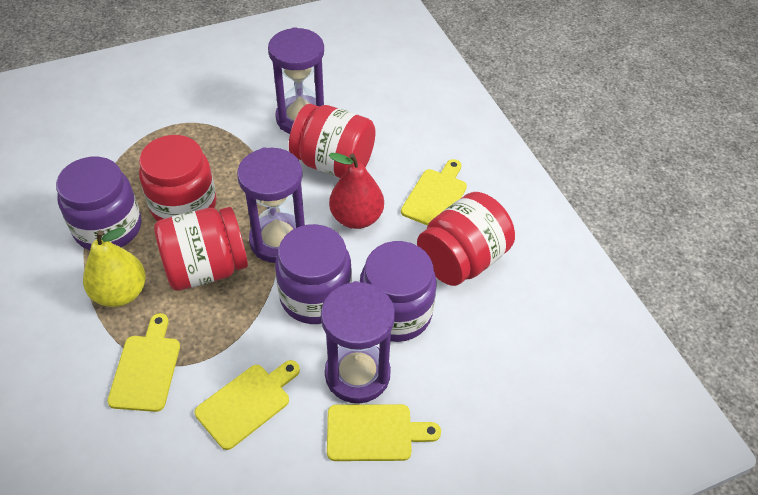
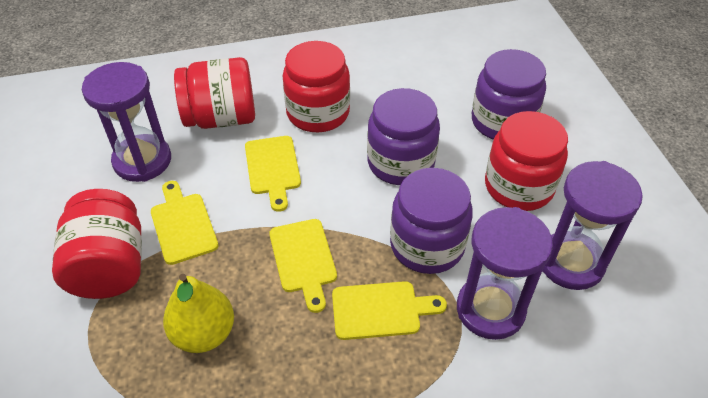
red pear: 1 -> 0

